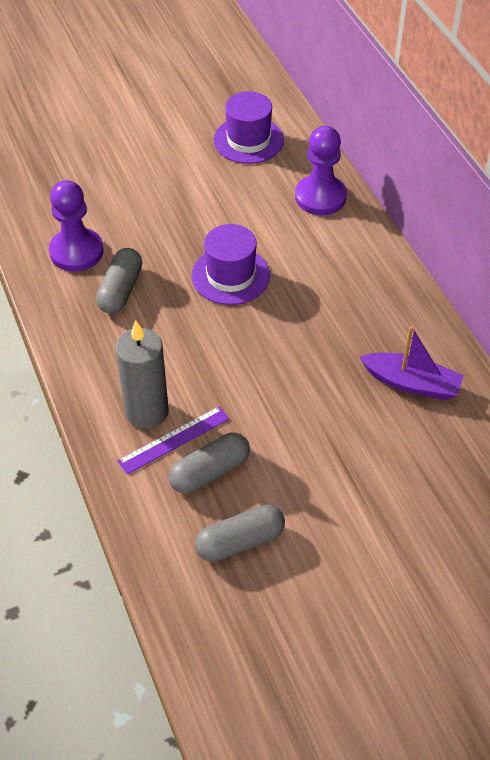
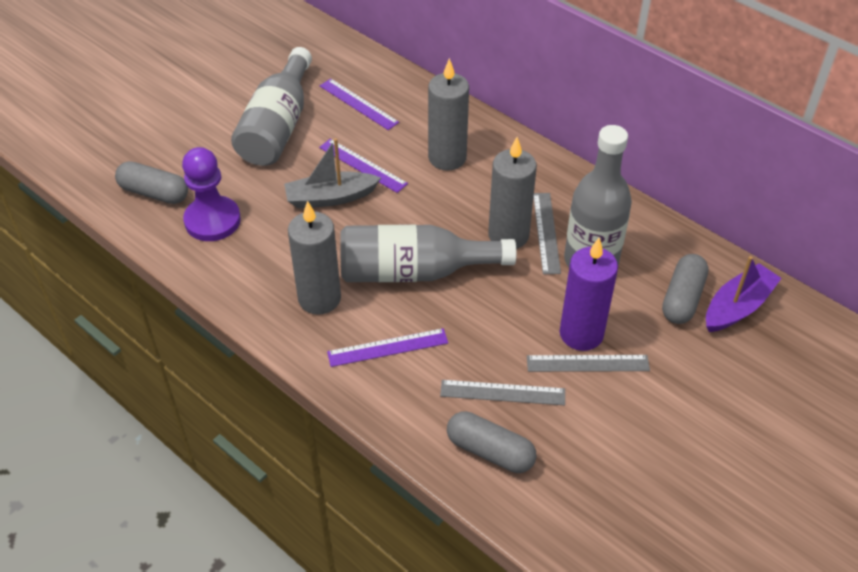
grey boat: 0 -> 1
grey bottle: 0 -> 3
grey candle: 1 -> 3
grey ruler: 0 -> 3
purple candle: 0 -> 1
purple hat: 2 -> 0
purple pawn: 2 -> 1
purple ruler: 1 -> 3

